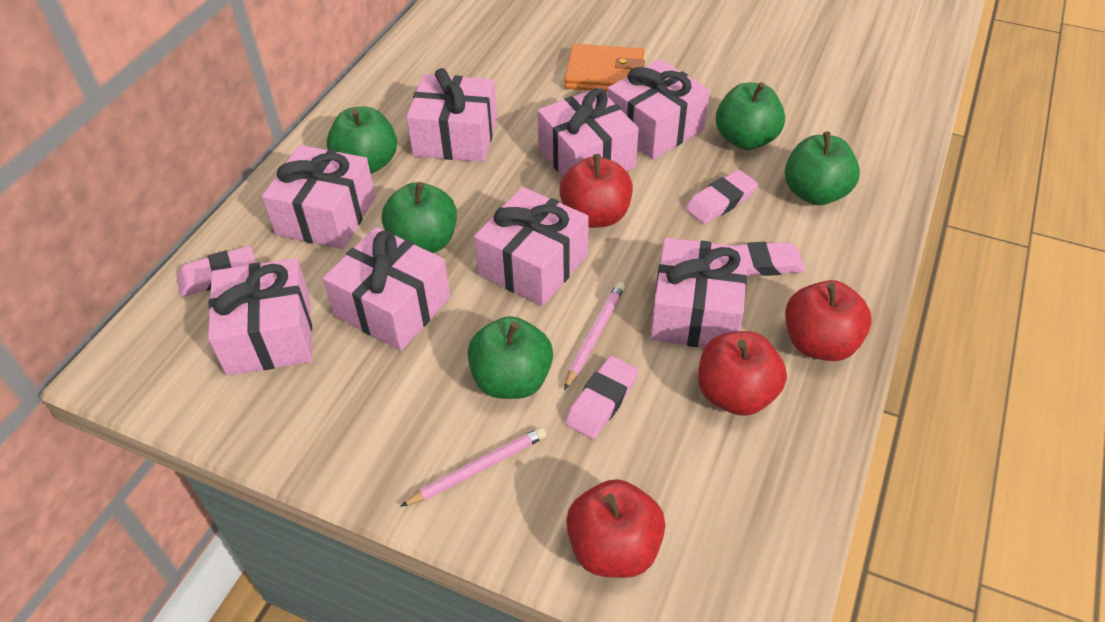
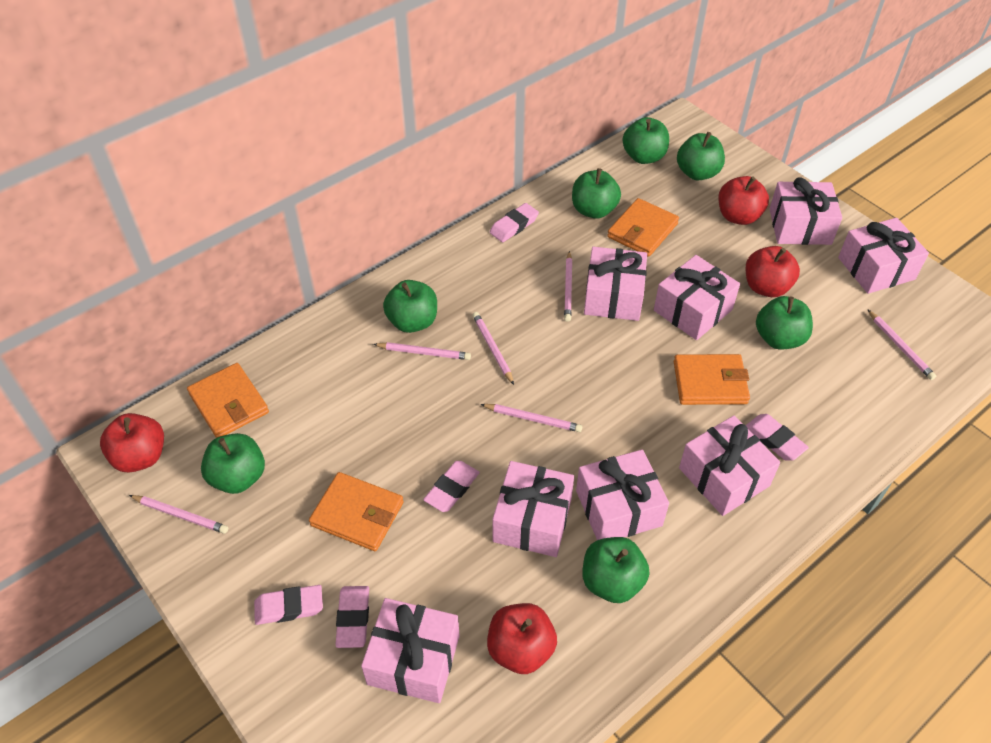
green apple: 5 -> 7
orange wallet: 1 -> 4
pink eraser: 4 -> 5
pink pencil: 2 -> 6

